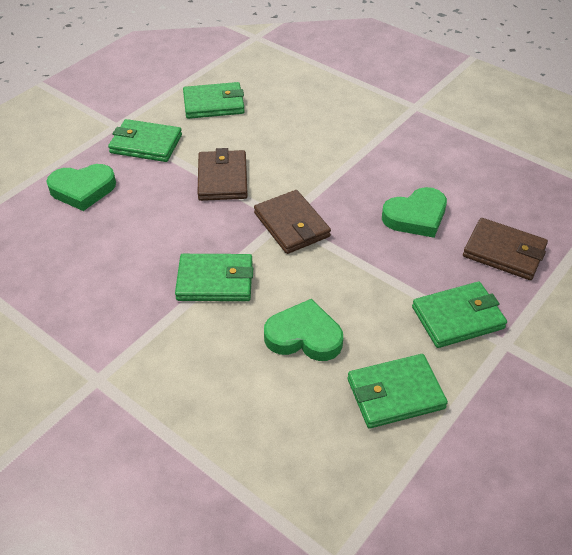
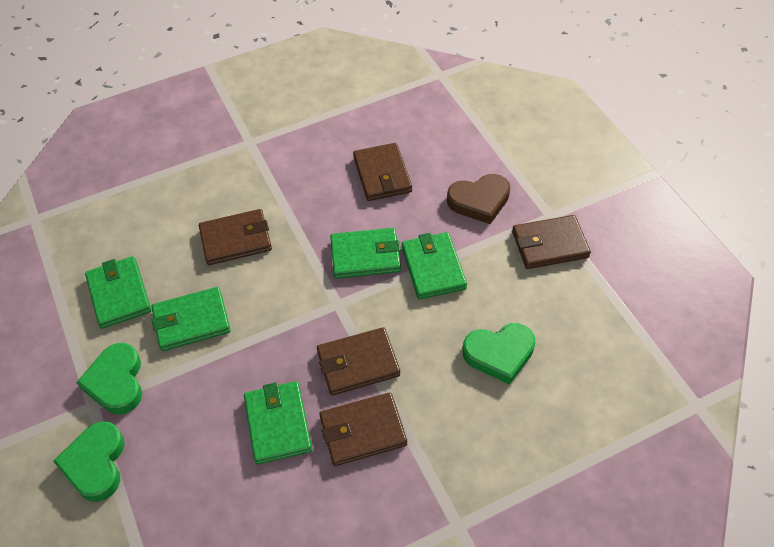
brown heart: 0 -> 1
brown wallet: 3 -> 5

